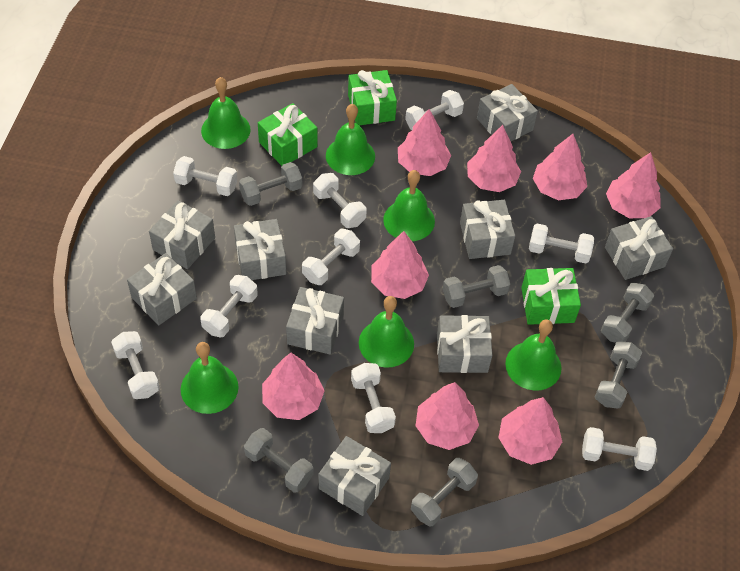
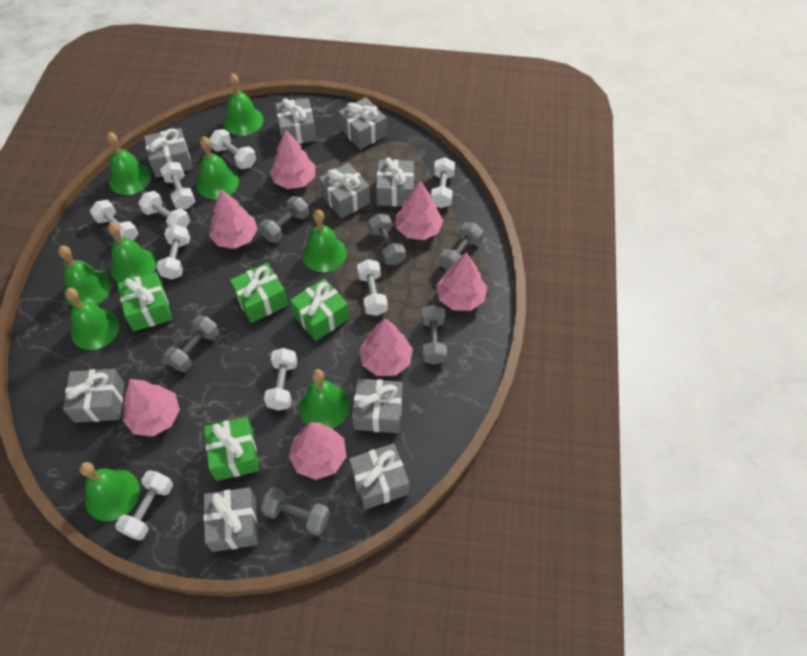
green bell: 6 -> 9
green gift: 3 -> 4
pink tree: 8 -> 7

